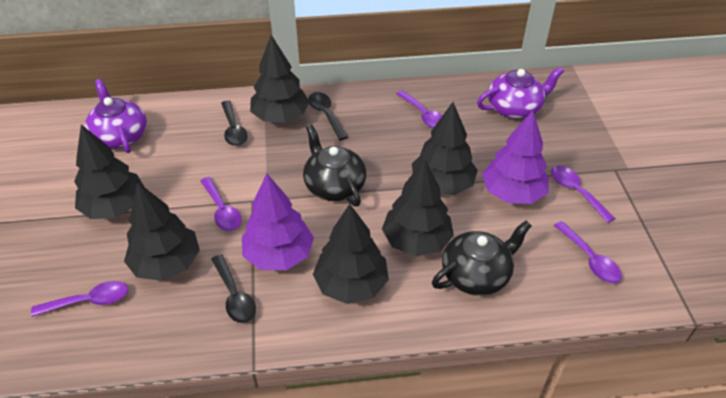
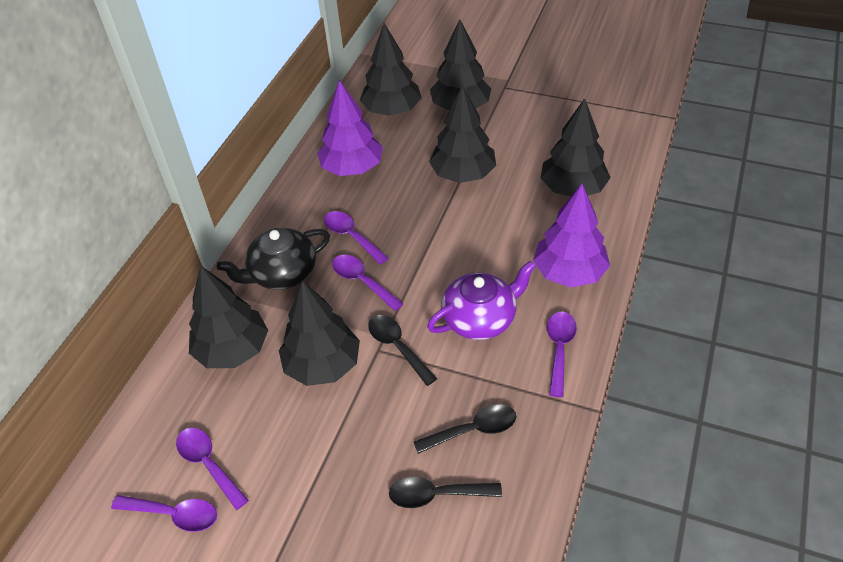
black teapot: 2 -> 1
purple teapot: 2 -> 1

